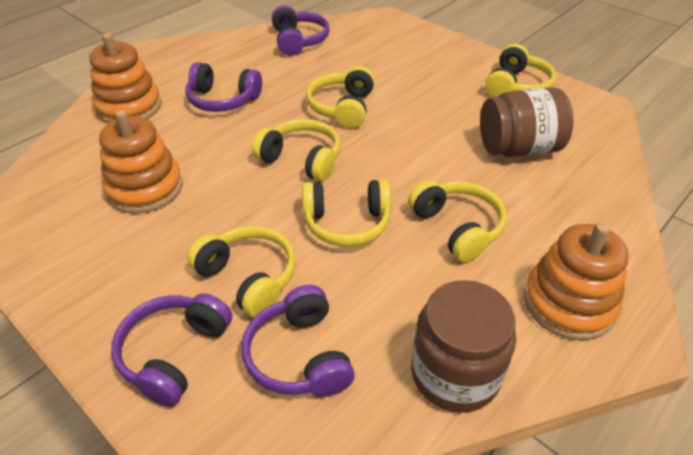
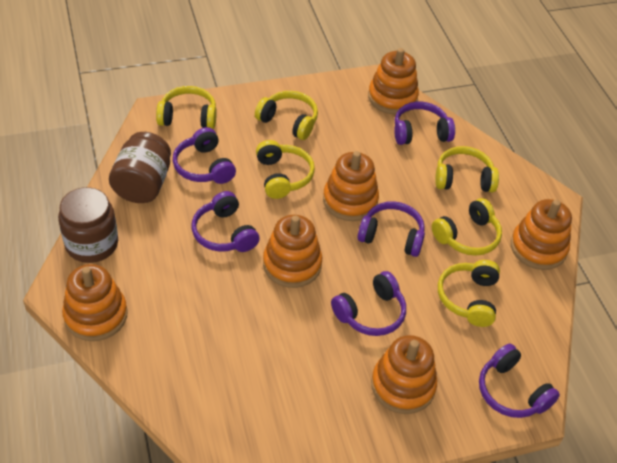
orange stacking toy: 3 -> 6
purple headphones: 4 -> 6

